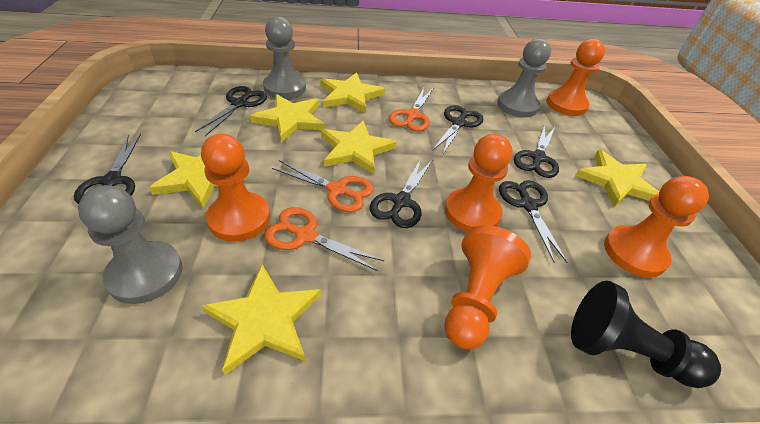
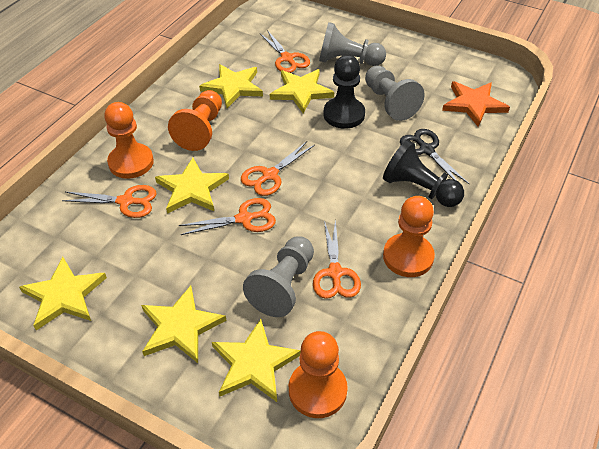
black pawn: 1 -> 2
black scissors: 6 -> 1
orange pawn: 5 -> 4
orange scissors: 3 -> 5
orange star: 0 -> 1

